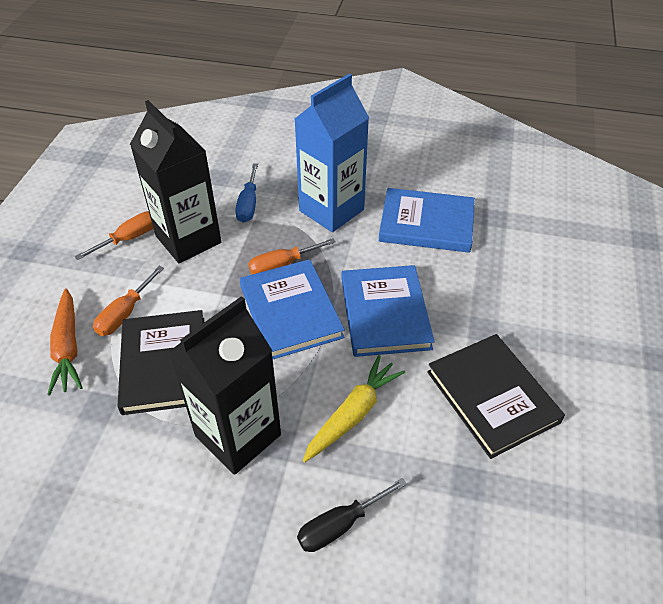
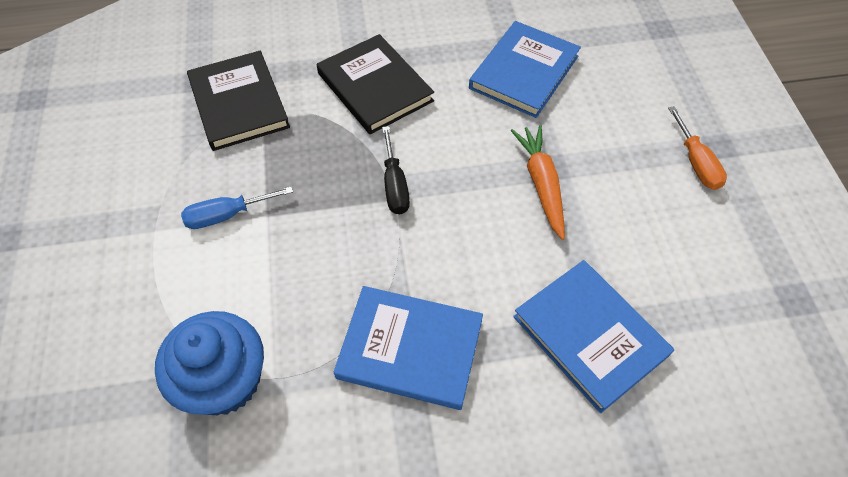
black carton: 2 -> 0
blue carton: 1 -> 0
blue cupcake: 0 -> 1
orange screwdriver: 3 -> 1
yellow carrot: 1 -> 0

